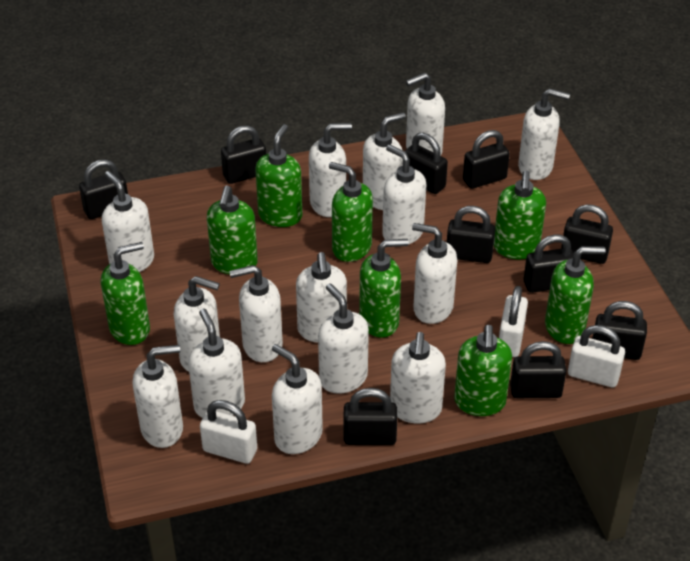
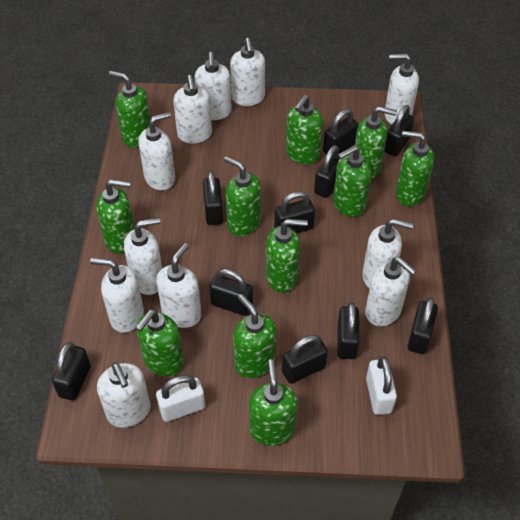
green soap dispenser: 8 -> 11
white padlock: 3 -> 2
white soap dispenser: 15 -> 11

